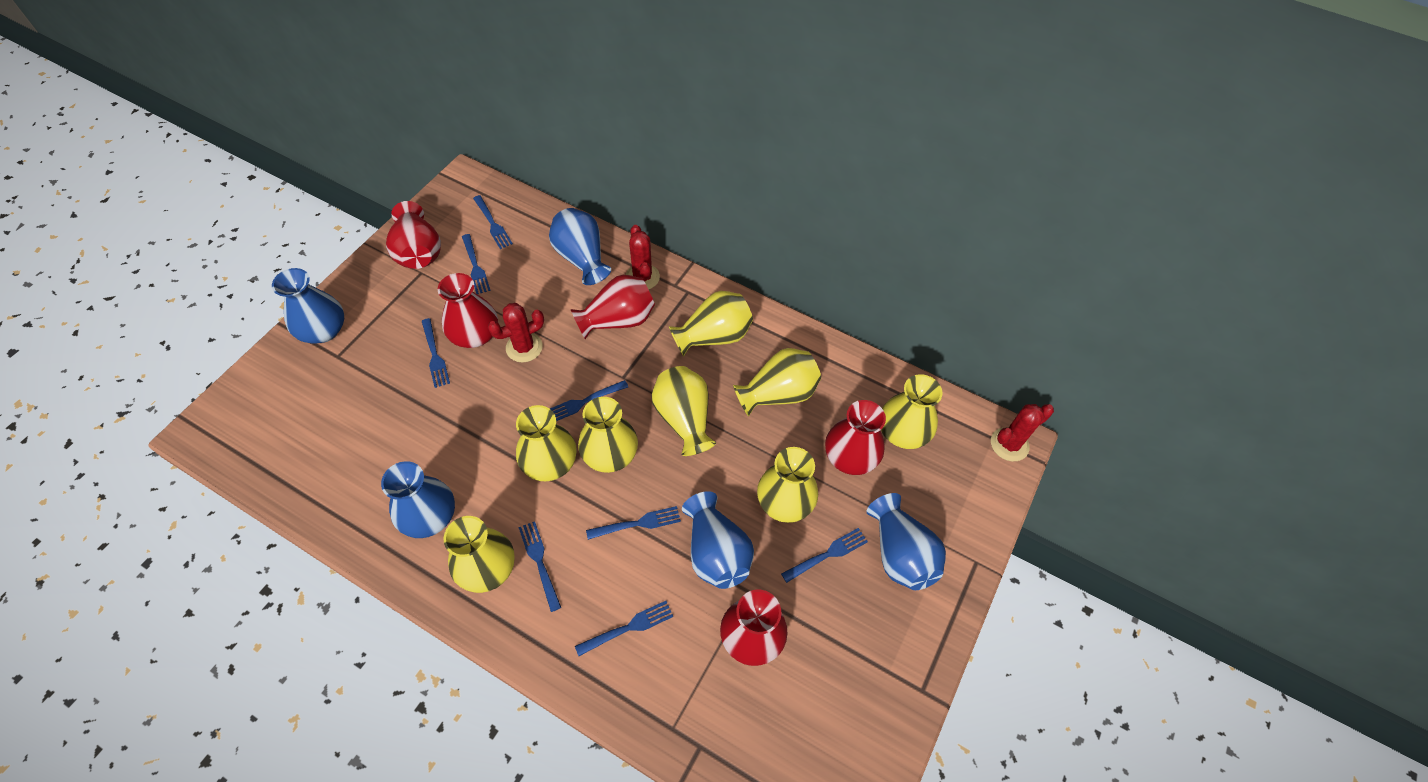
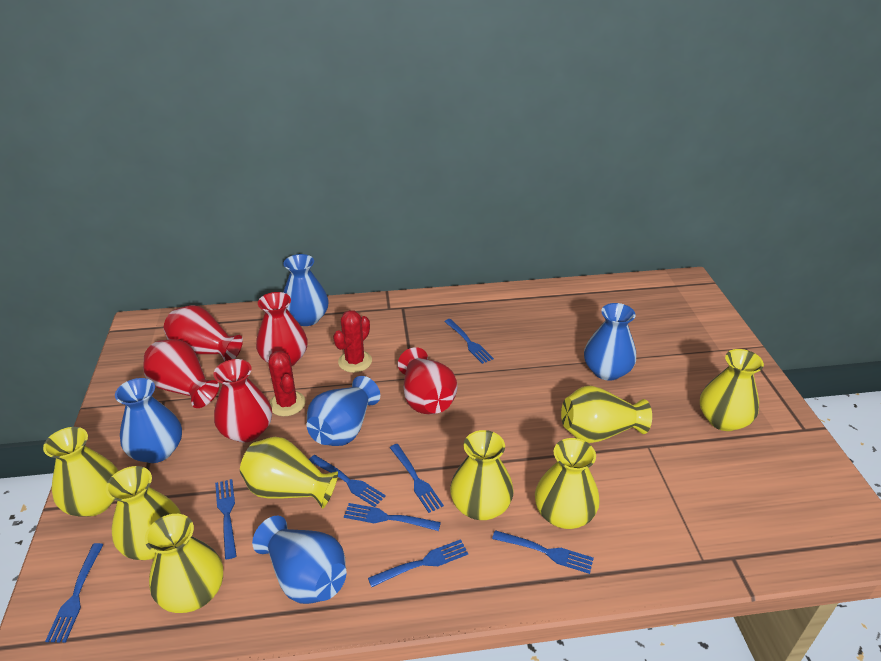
red cactus: 3 -> 2

